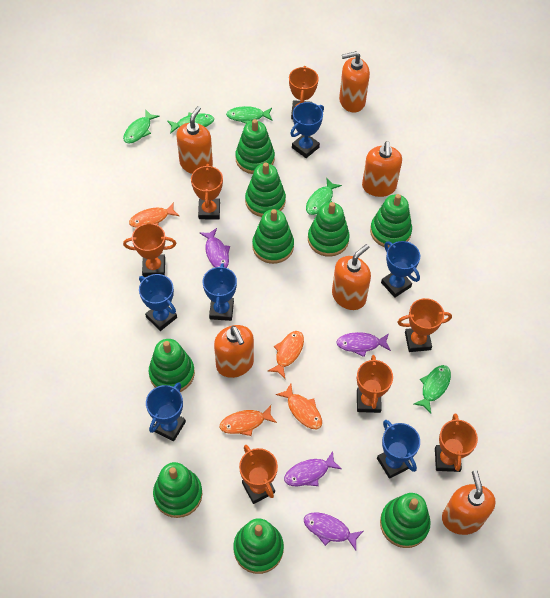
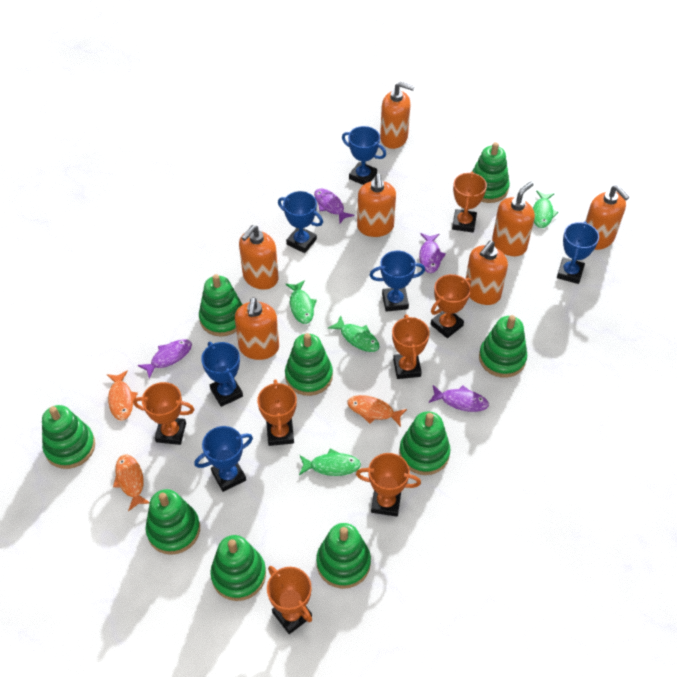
green fish: 5 -> 4
orange fish: 4 -> 3
orange soap dispenser: 6 -> 7

